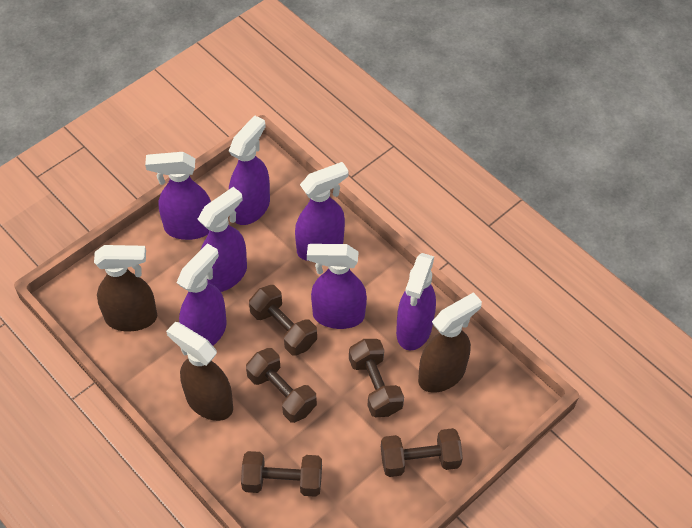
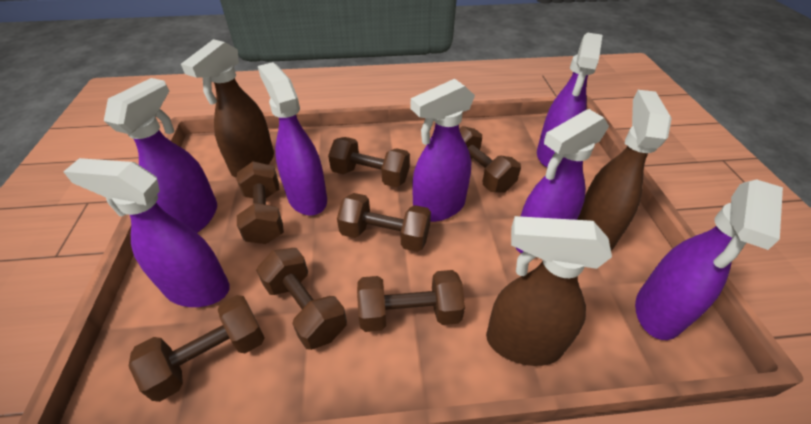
brown dumbbell: 5 -> 7

